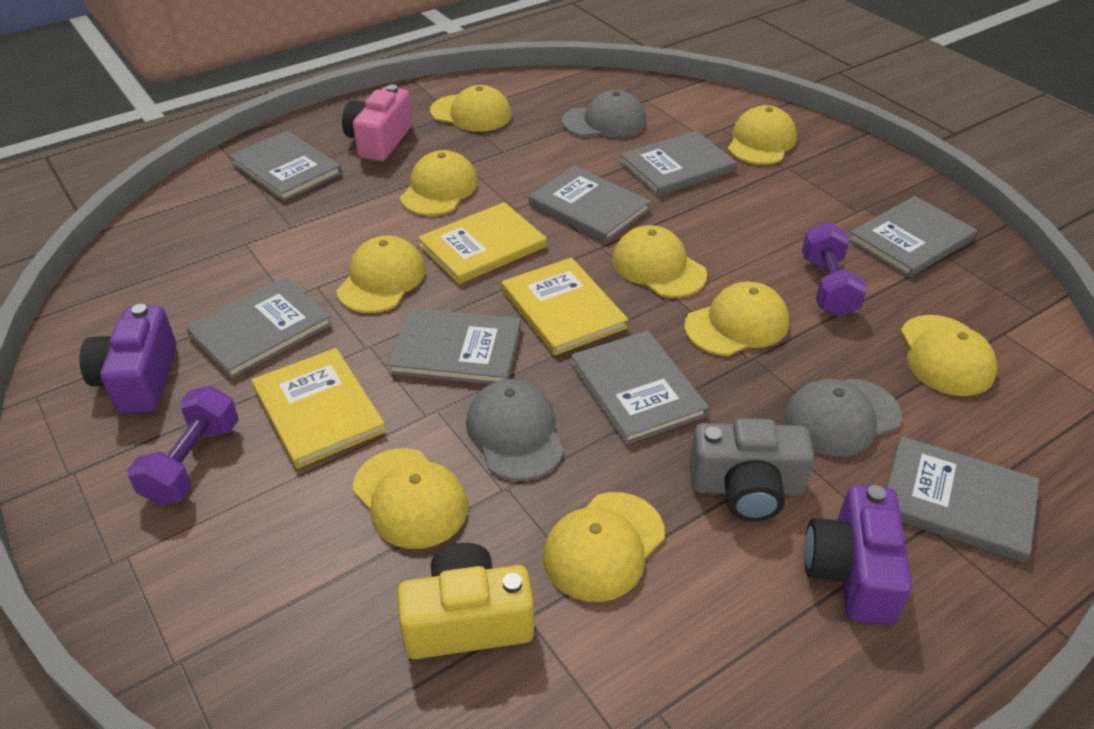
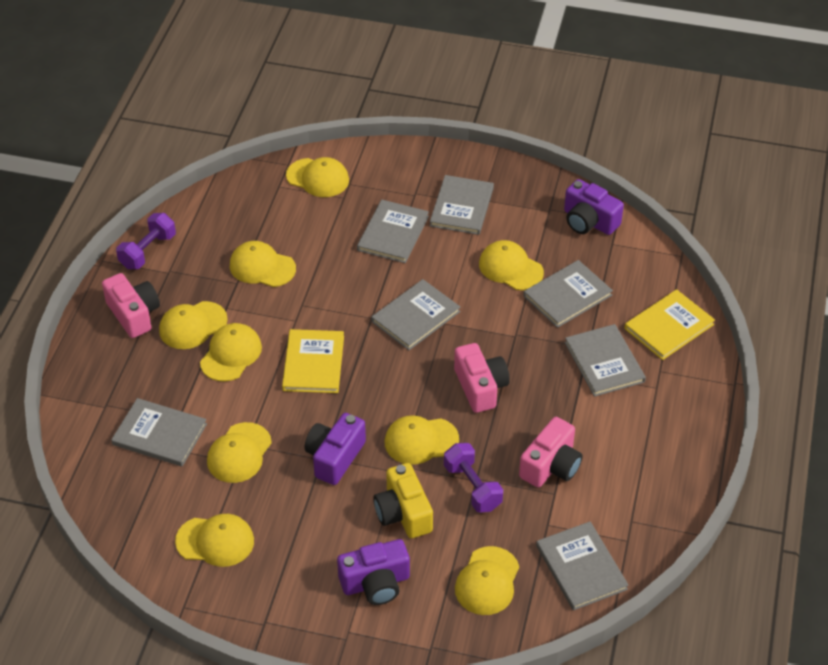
grey book: 8 -> 7
grey camera: 1 -> 0
grey cap: 3 -> 0
pink camera: 1 -> 3
purple camera: 2 -> 3
yellow book: 3 -> 2

